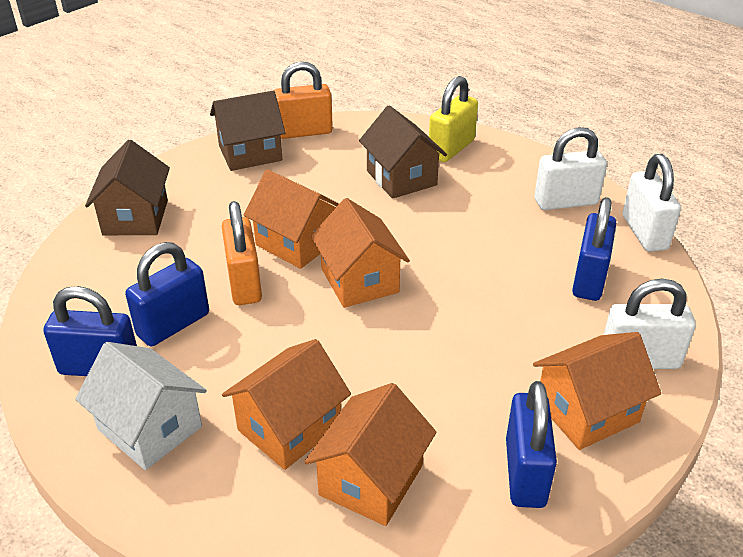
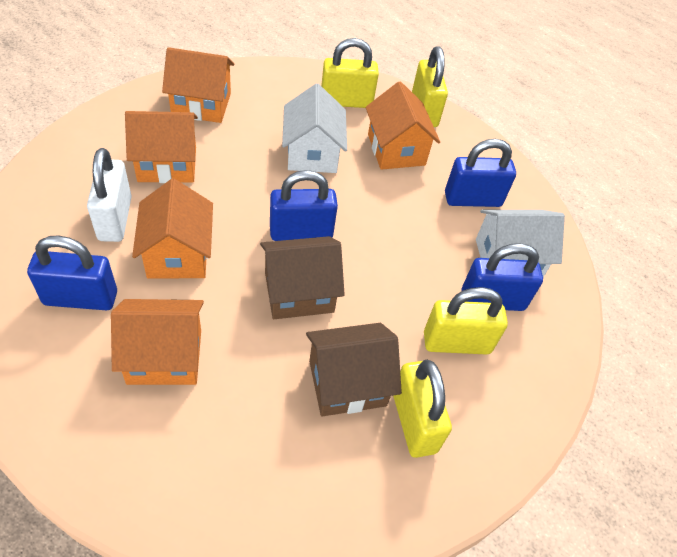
brown house: 3 -> 2
orange padlock: 2 -> 0
white house: 1 -> 2
white padlock: 3 -> 1
yellow padlock: 1 -> 4

